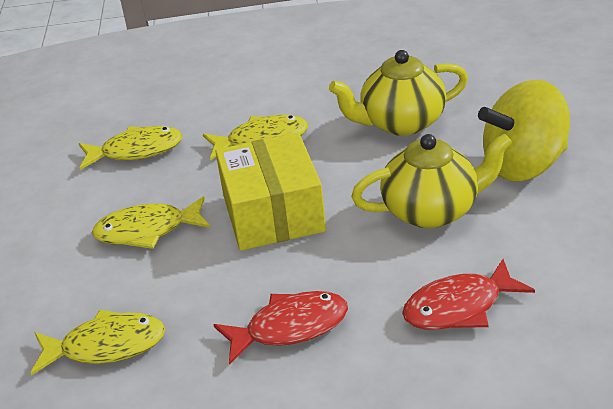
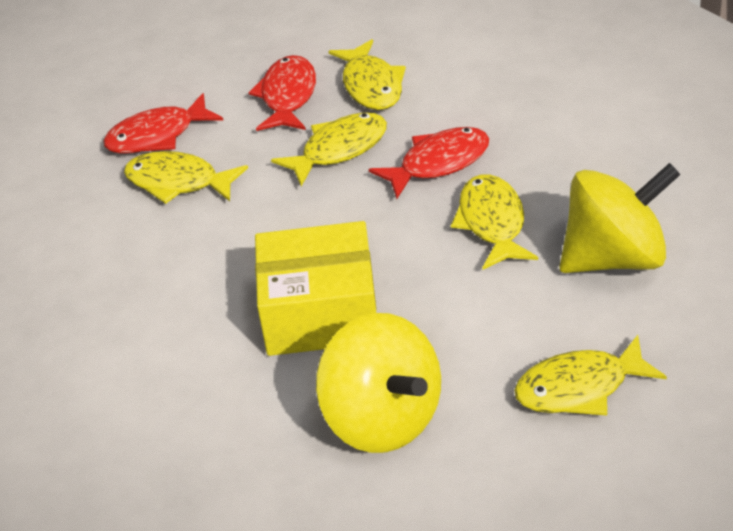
red fish: 2 -> 3
yellow fish: 4 -> 5
yellow spinning top: 1 -> 2
yellow teapot: 2 -> 0

